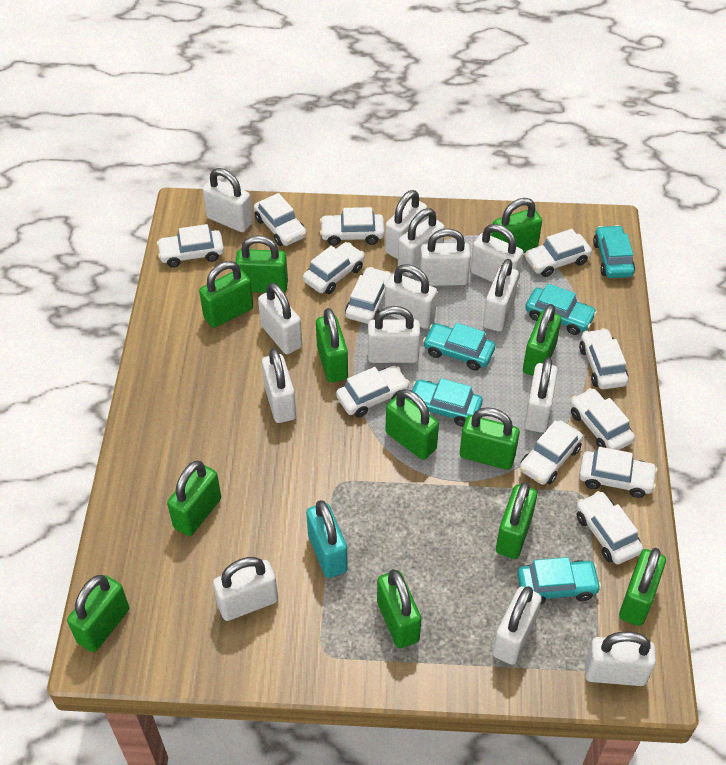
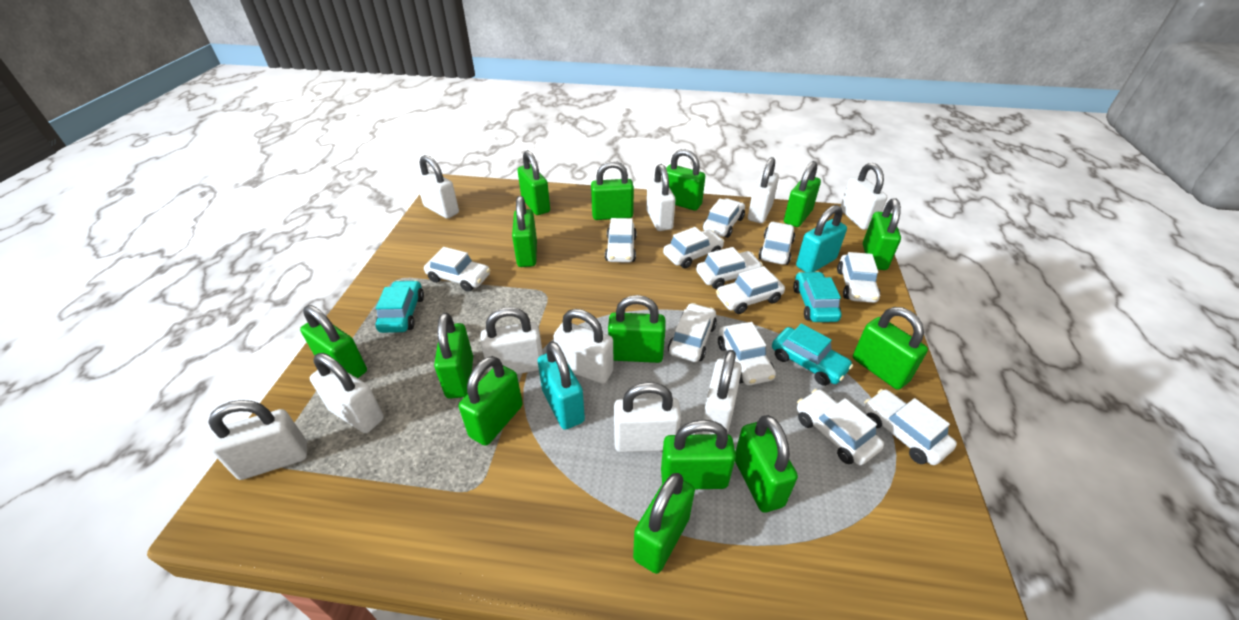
green padlock: 12 -> 14
turquoise car: 5 -> 3
turquoise padlock: 1 -> 2
white padlock: 14 -> 10

